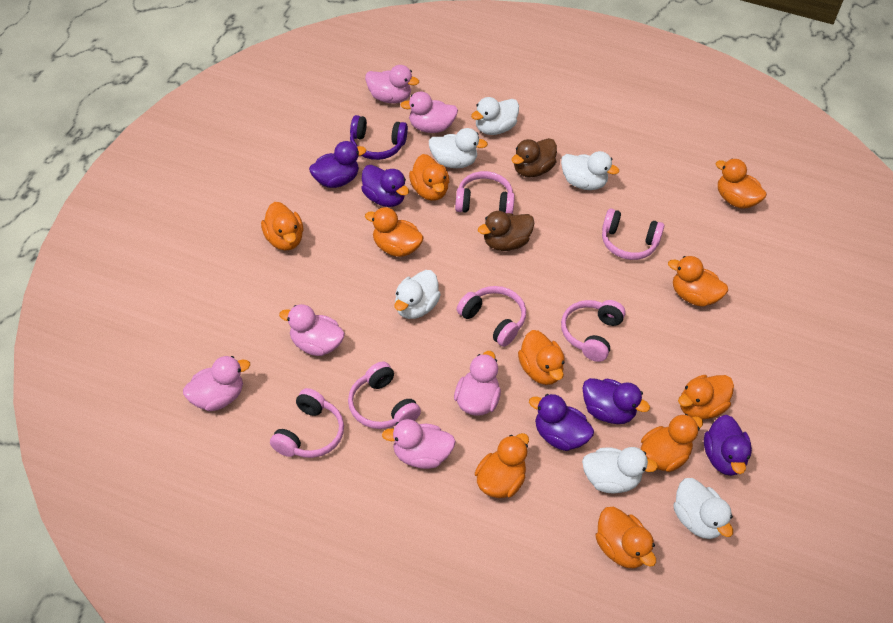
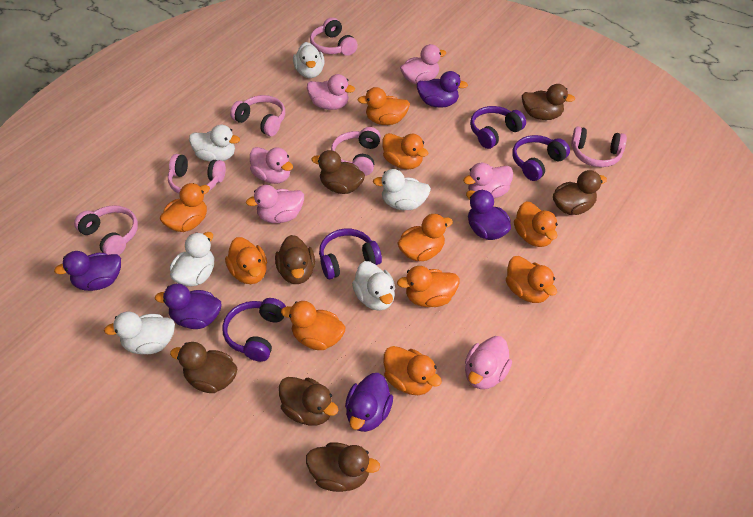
brown duck: 2 -> 7
purple headphones: 1 -> 4

